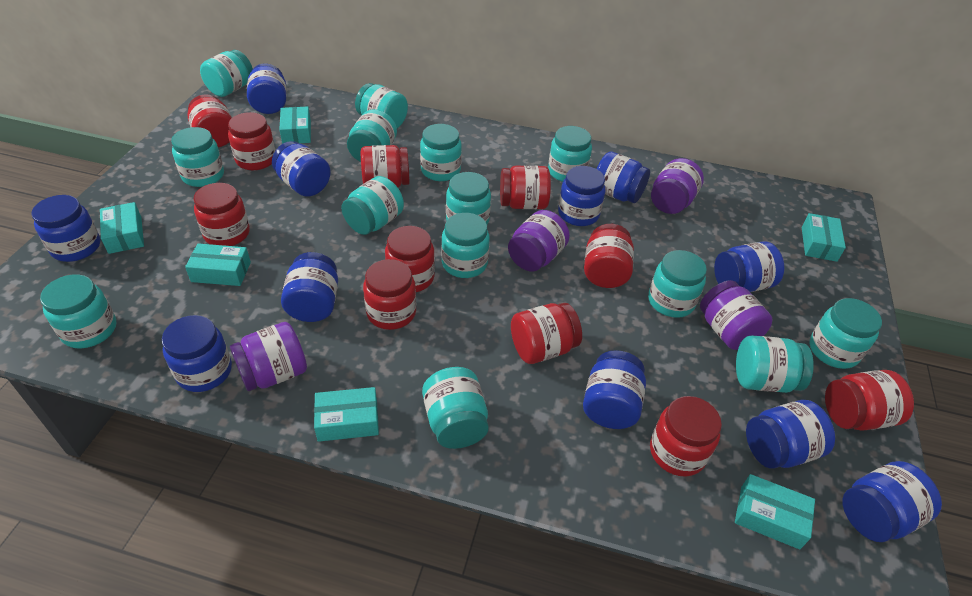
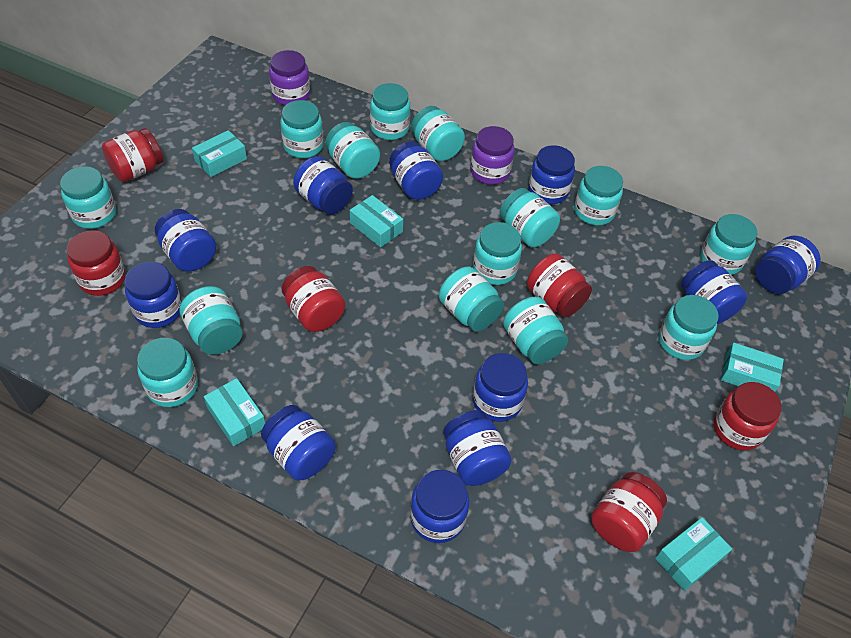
purple jar: 4 -> 2
red jar: 11 -> 6
turquoise box: 6 -> 5

